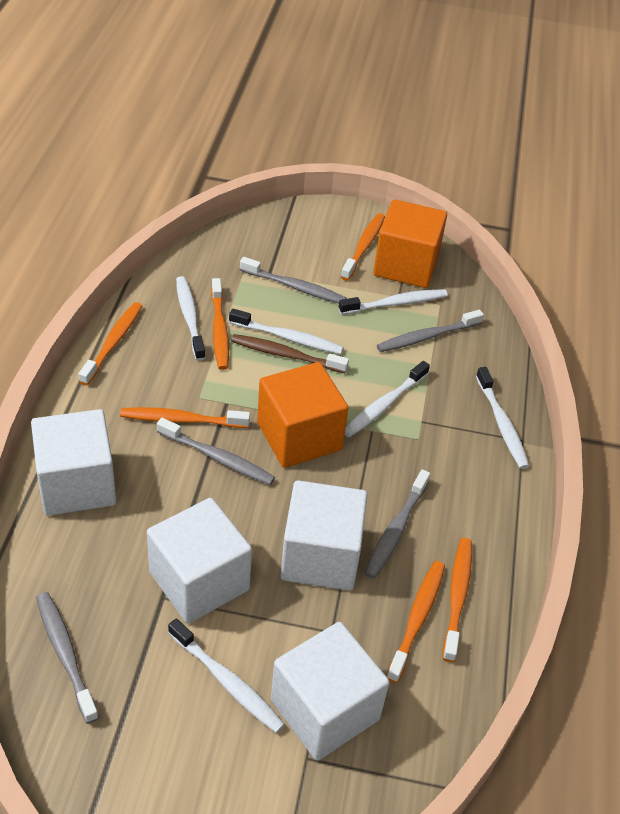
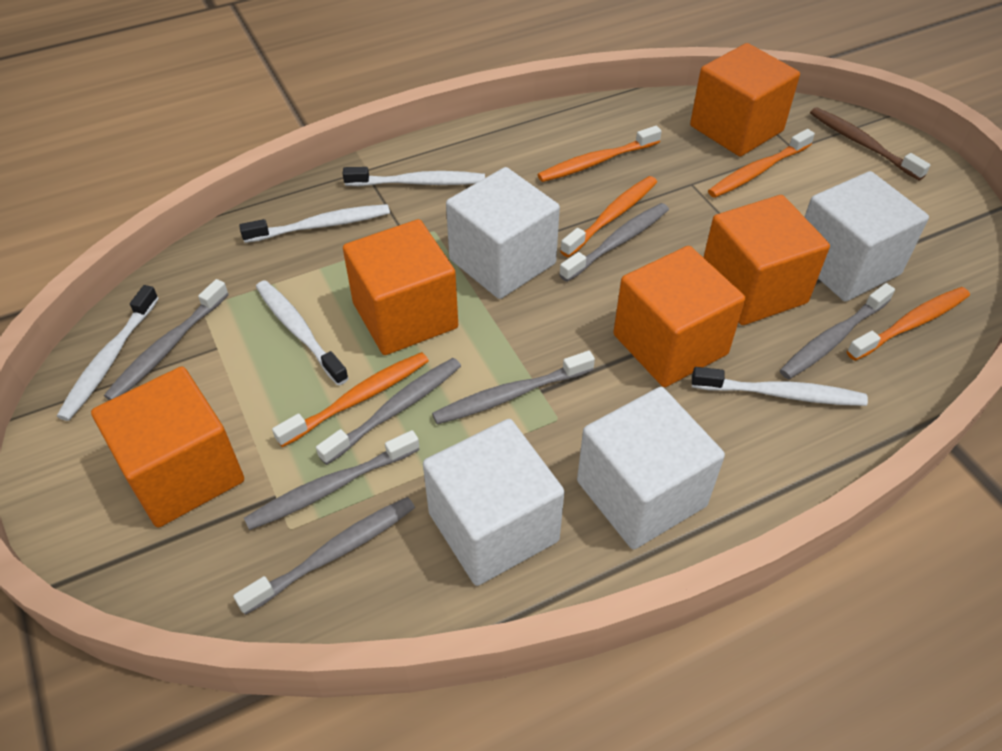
grey toothbrush: 5 -> 7
orange cube: 2 -> 5
orange toothbrush: 6 -> 5
white toothbrush: 6 -> 5

